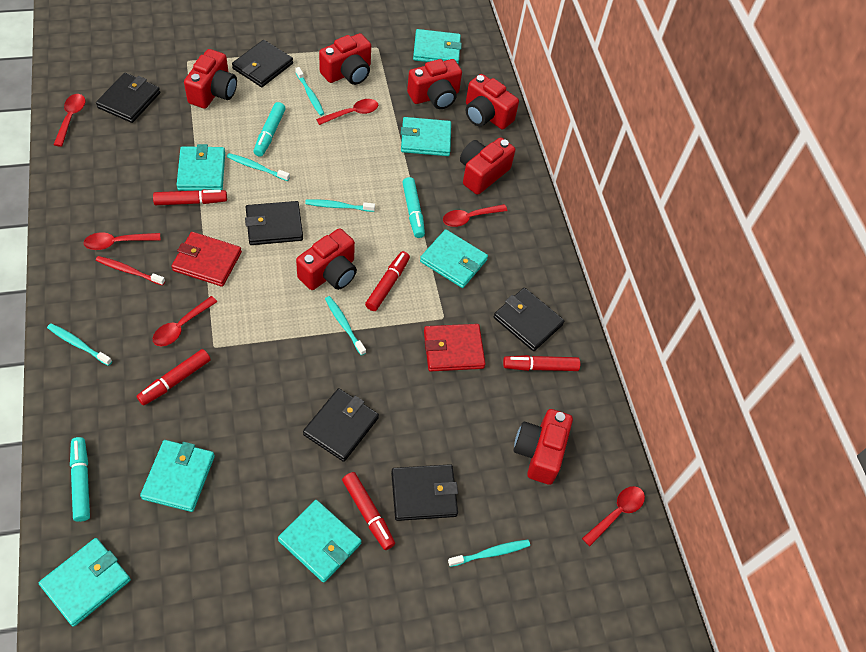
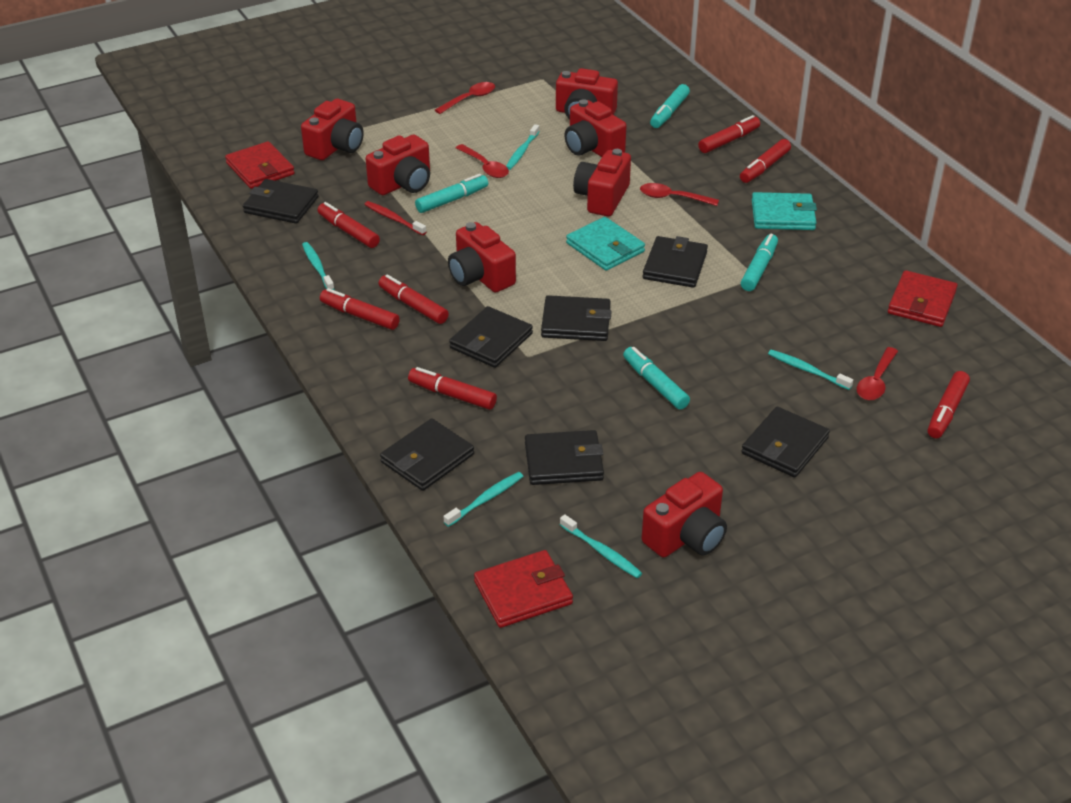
black wallet: 6 -> 7
red marker: 5 -> 7
red spoon: 6 -> 4
red wallet: 2 -> 3
turquoise marker: 3 -> 4
turquoise toothbrush: 6 -> 5
turquoise wallet: 7 -> 2

